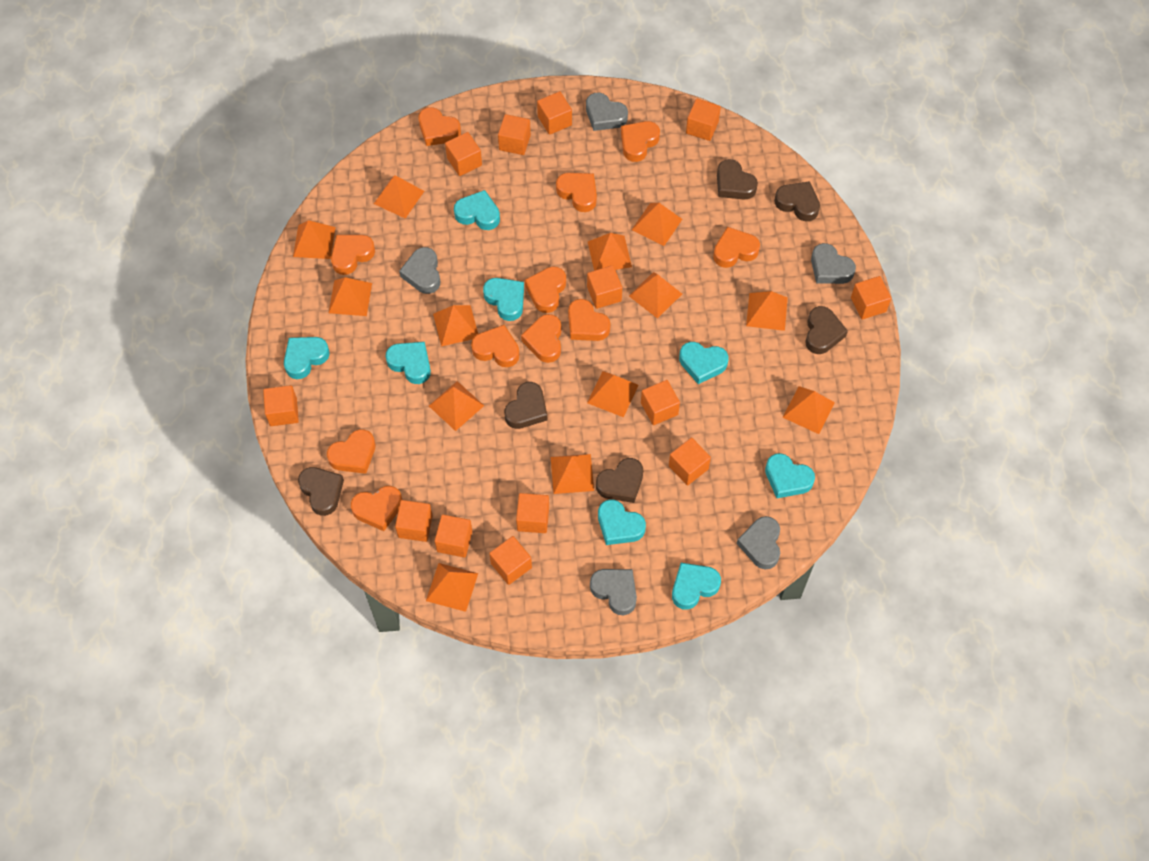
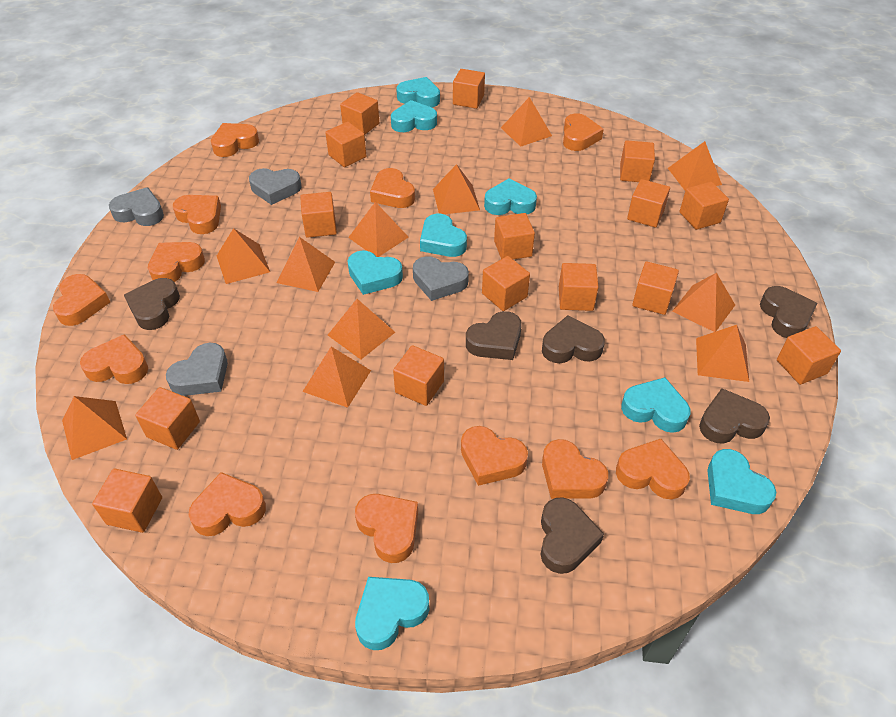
grey heart: 5 -> 4
orange cube: 13 -> 15
orange heart: 11 -> 12
orange pyramid: 13 -> 11

